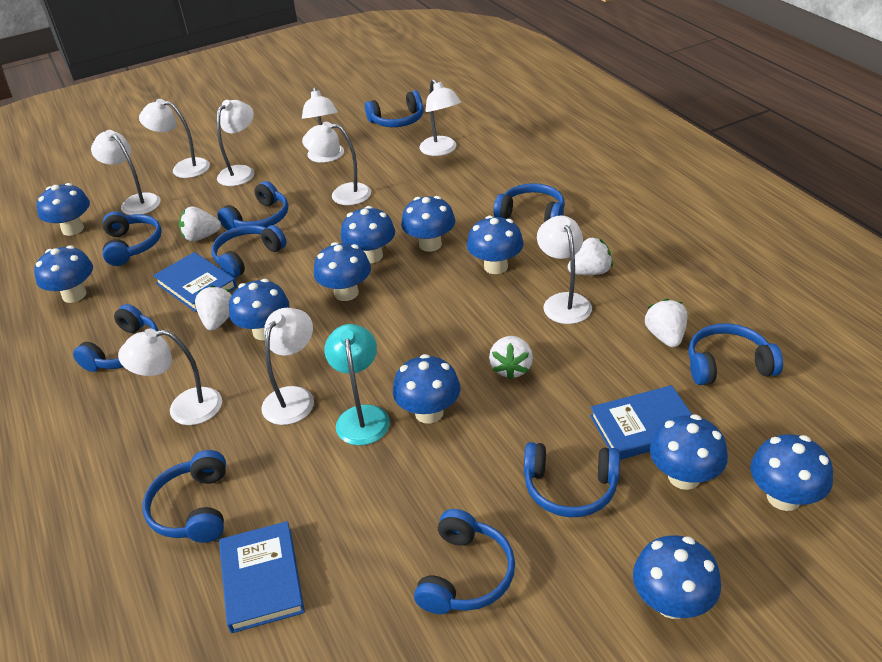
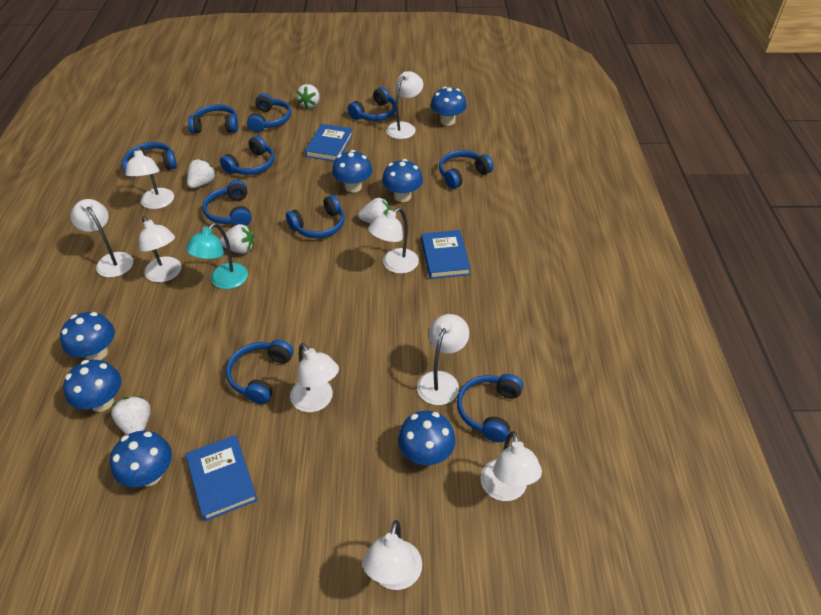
blue mushroom: 11 -> 7

